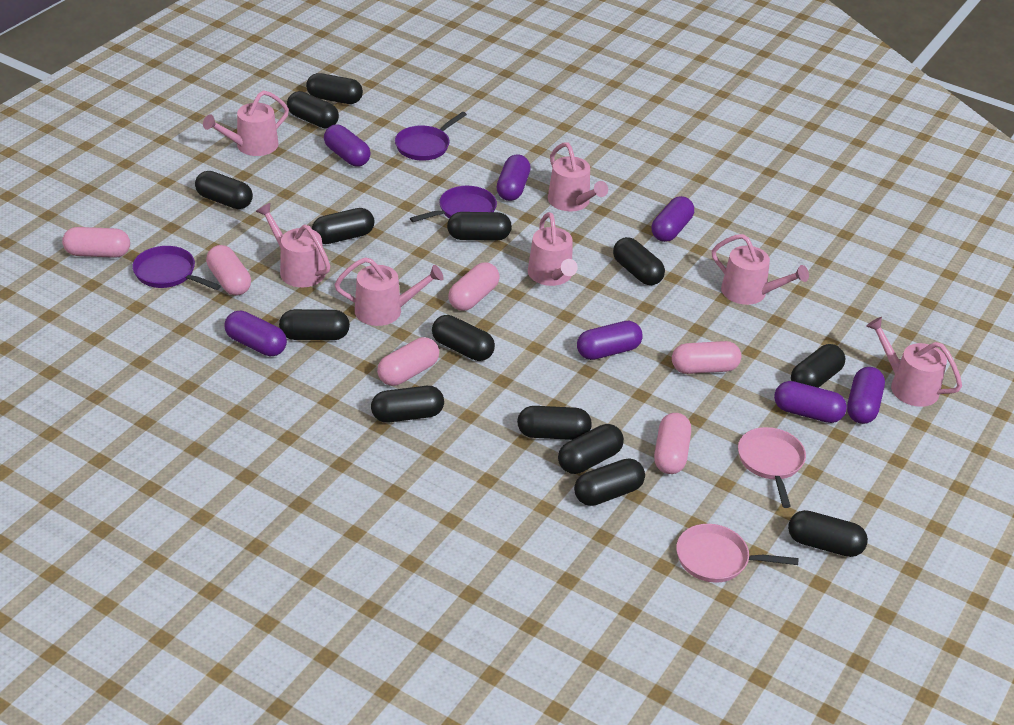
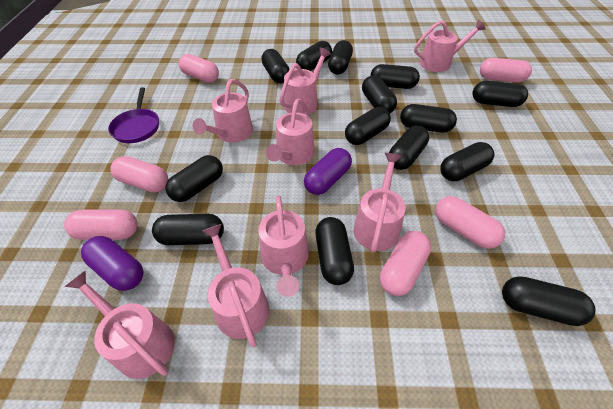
pink pan: 2 -> 0
pink watering can: 7 -> 8
purple capsule: 7 -> 2
purple pan: 3 -> 1

